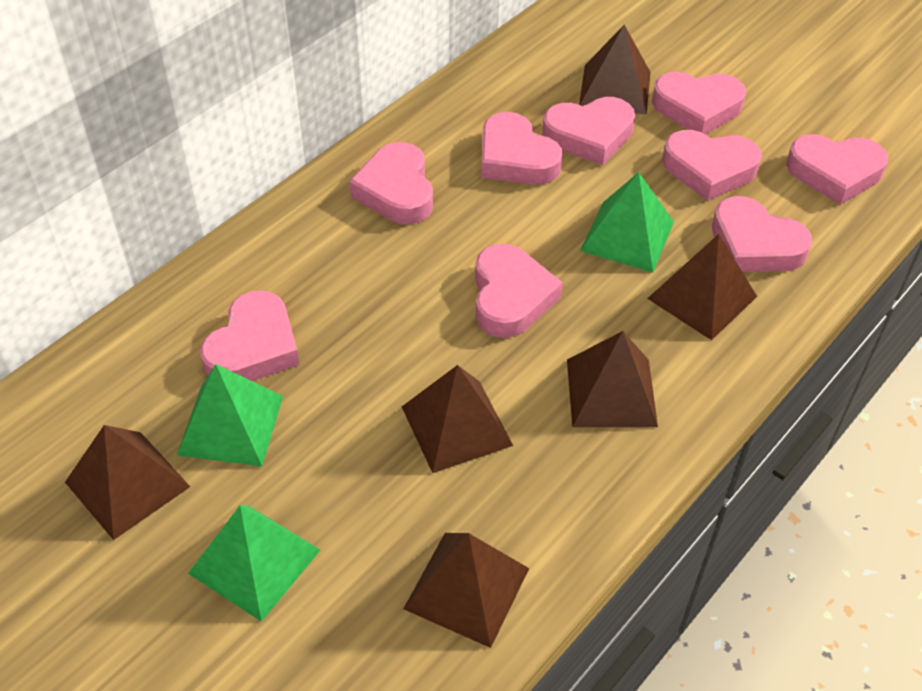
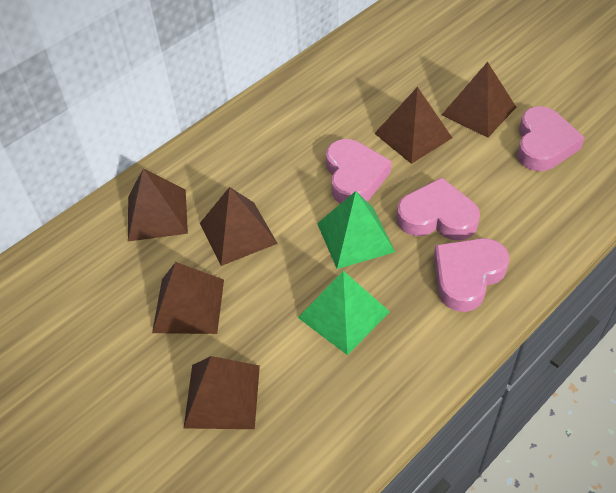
green pyramid: 3 -> 2
pink heart: 9 -> 4

